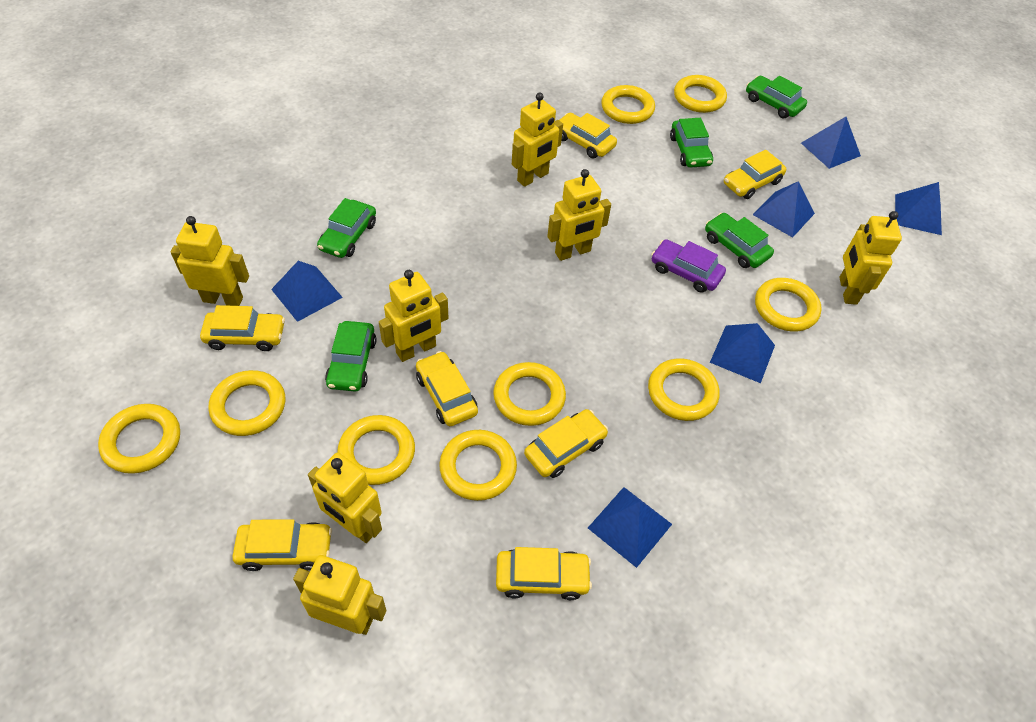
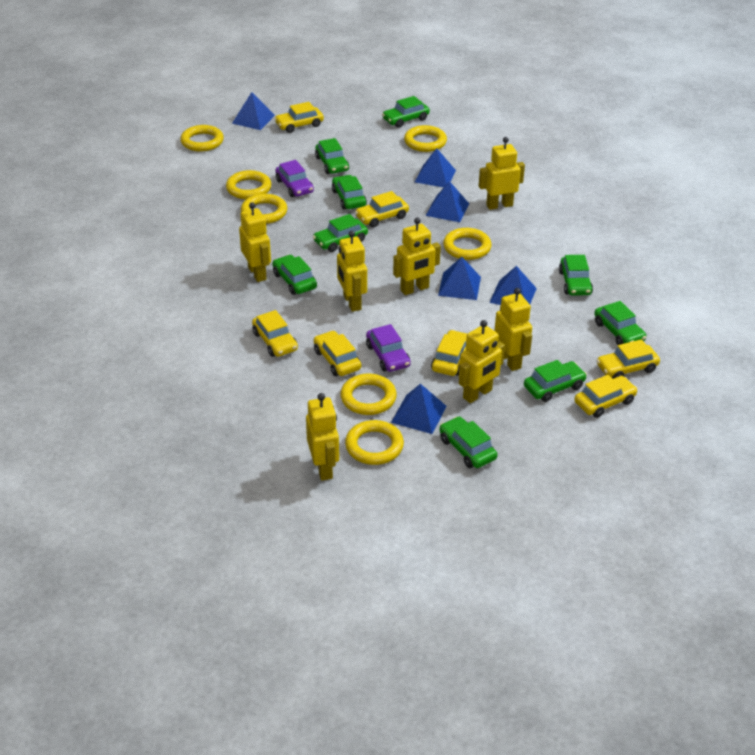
green car: 5 -> 9
purple car: 1 -> 2
yellow ring: 9 -> 7

